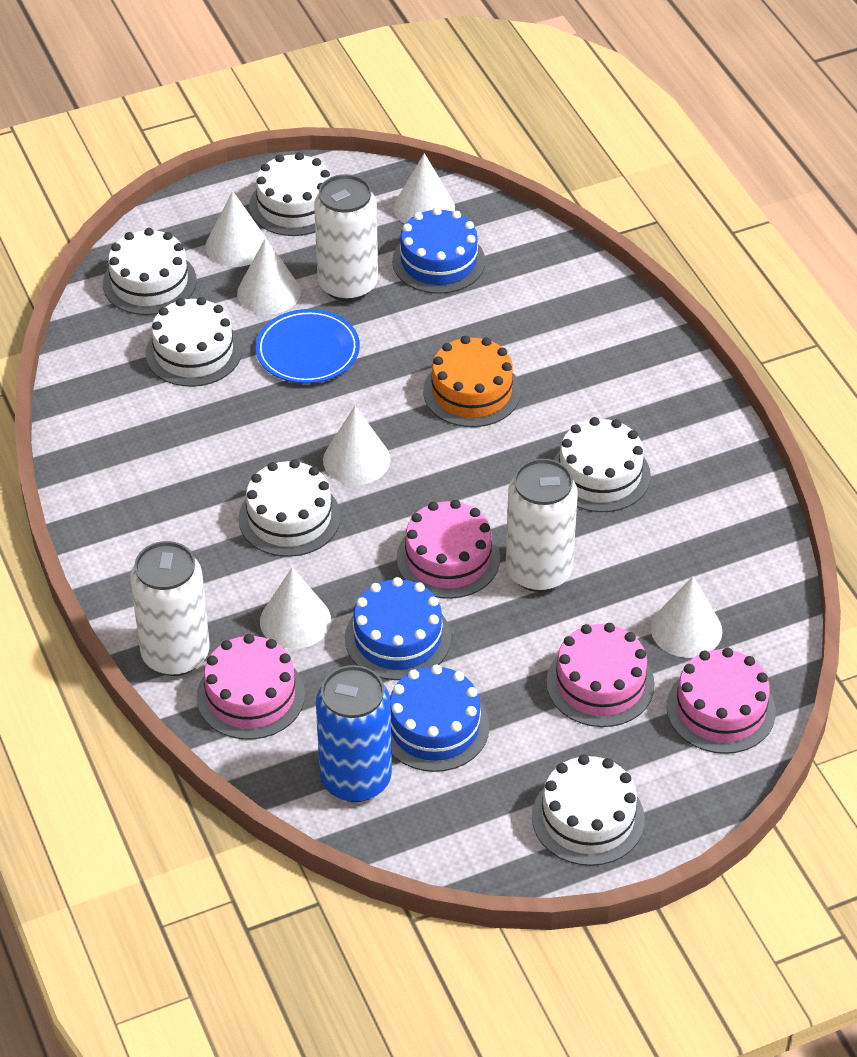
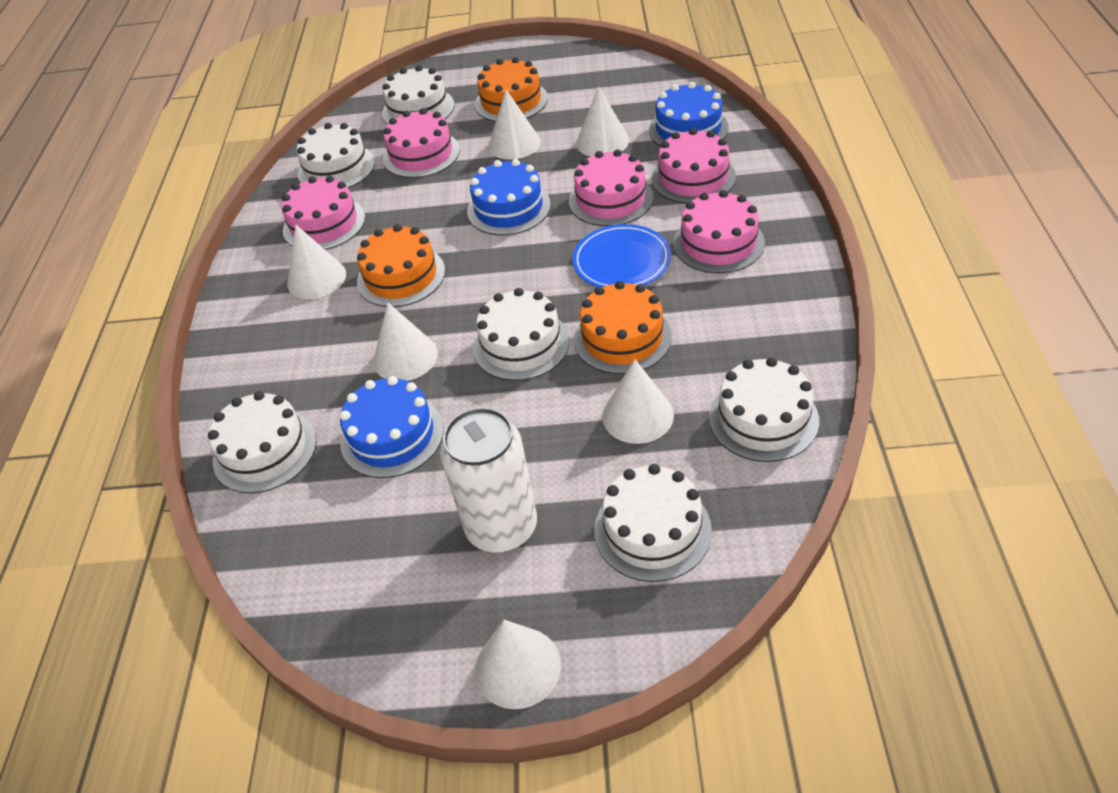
blue can: 1 -> 0
orange cake: 1 -> 3
pink cake: 4 -> 5
white can: 3 -> 1

